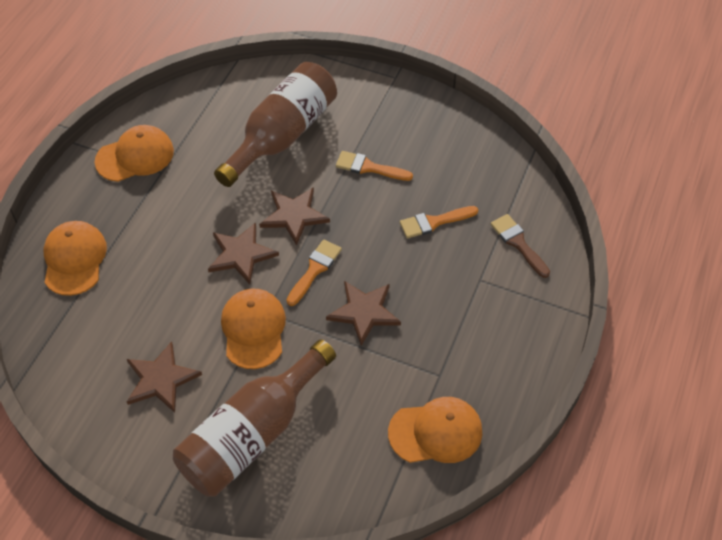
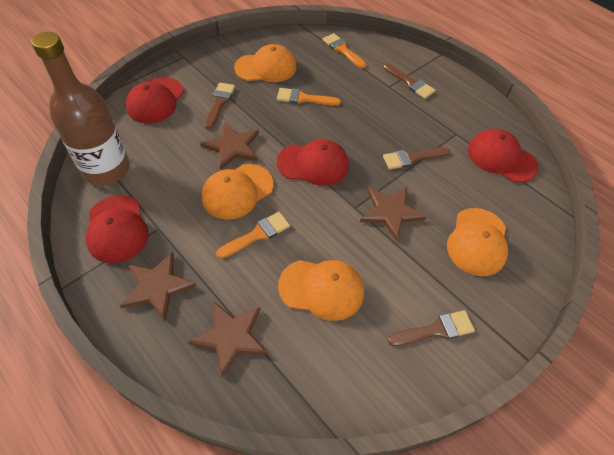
brown bottle: 2 -> 1
brown brush: 1 -> 4
red cap: 0 -> 4

